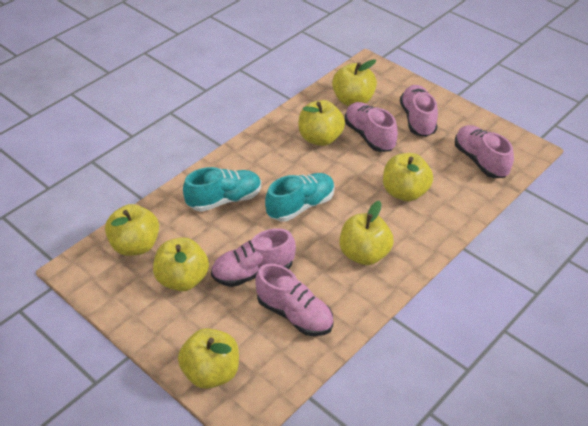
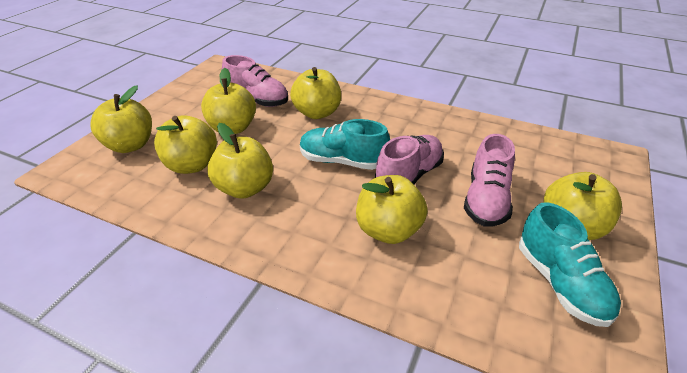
pink shoe: 5 -> 3

